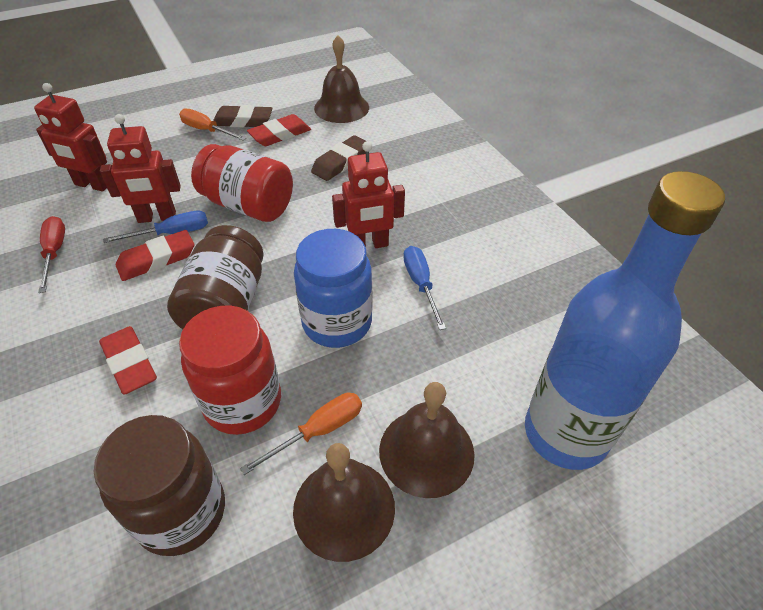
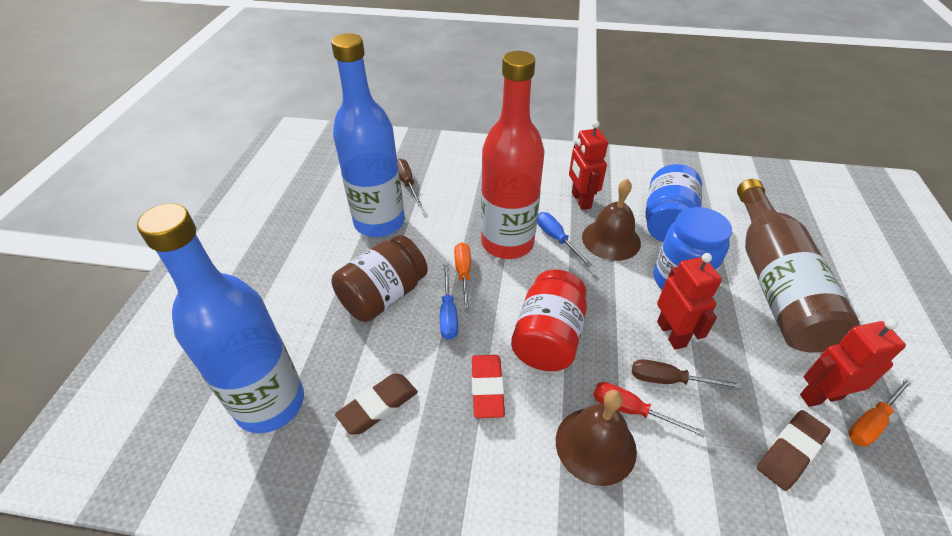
blue bottle: 1 -> 2
blue jar: 1 -> 2
brown bell: 3 -> 2
brown bottle: 0 -> 1
brown jar: 2 -> 1
brown screwdriver: 0 -> 2
red bottle: 0 -> 1
red eraser: 3 -> 1
red jar: 2 -> 1

